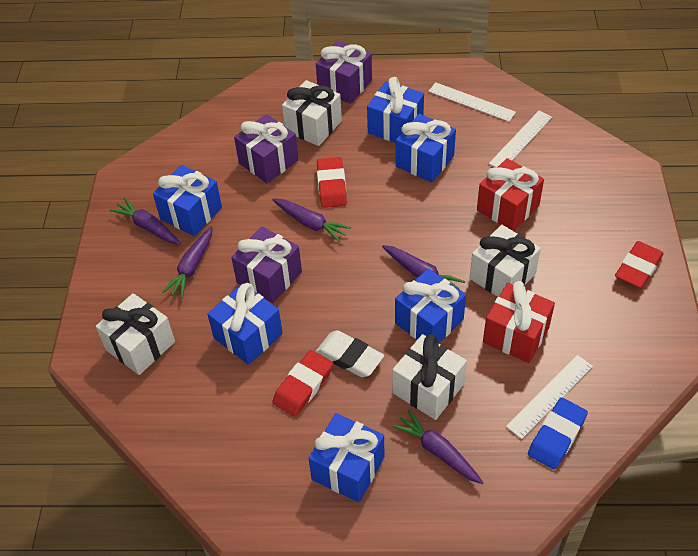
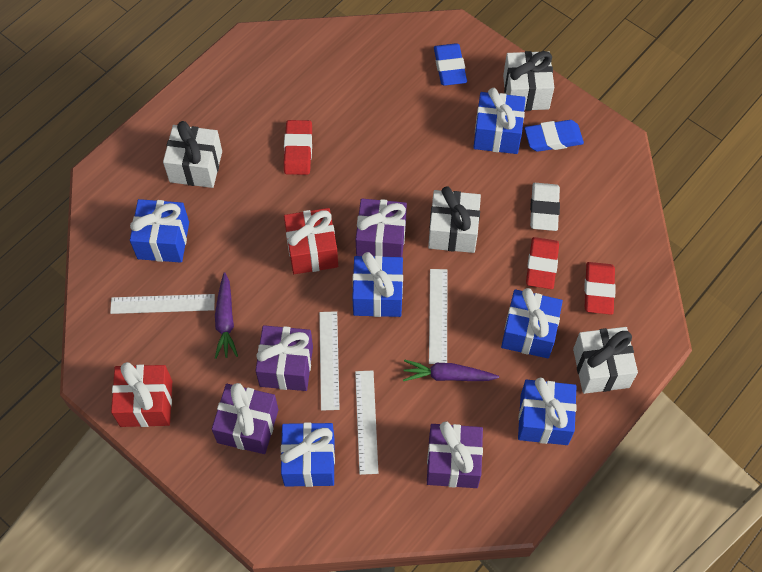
blue eraser: 1 -> 2
purple carrot: 5 -> 2
purple gift: 3 -> 4
white ruler: 3 -> 4

